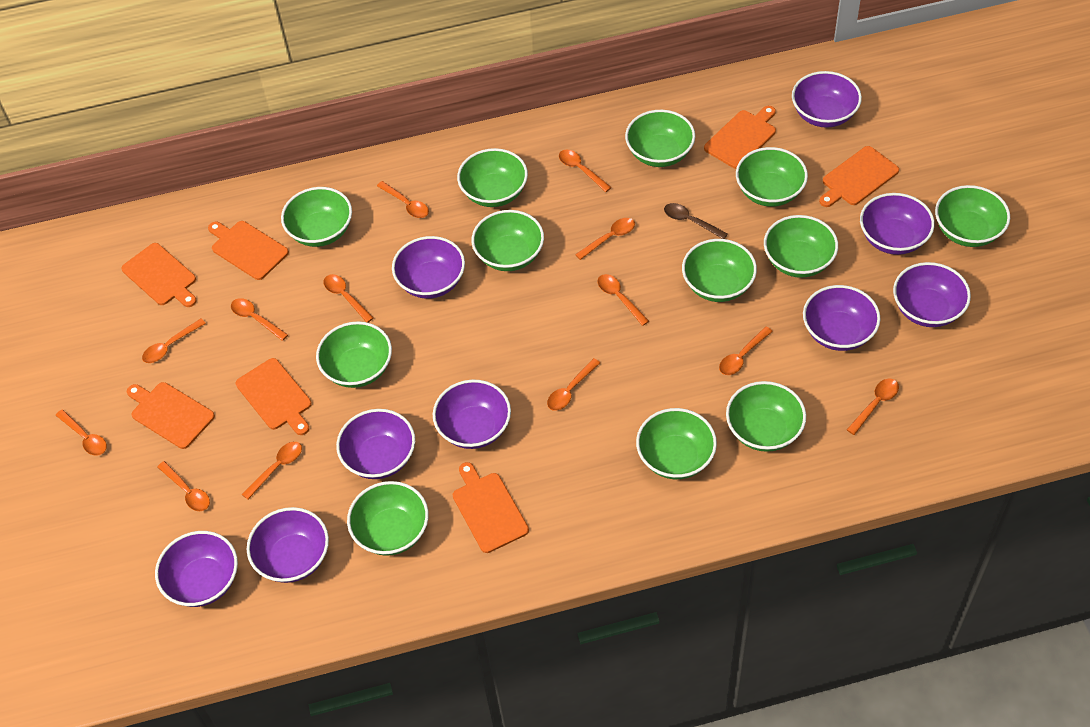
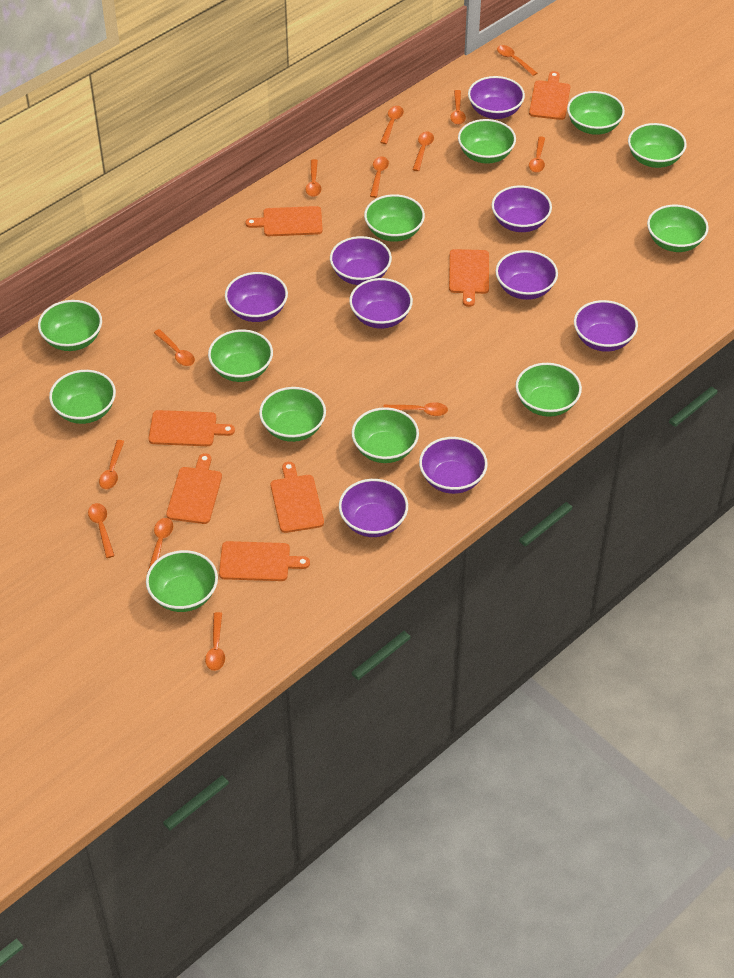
brown spoon: 1 -> 0

